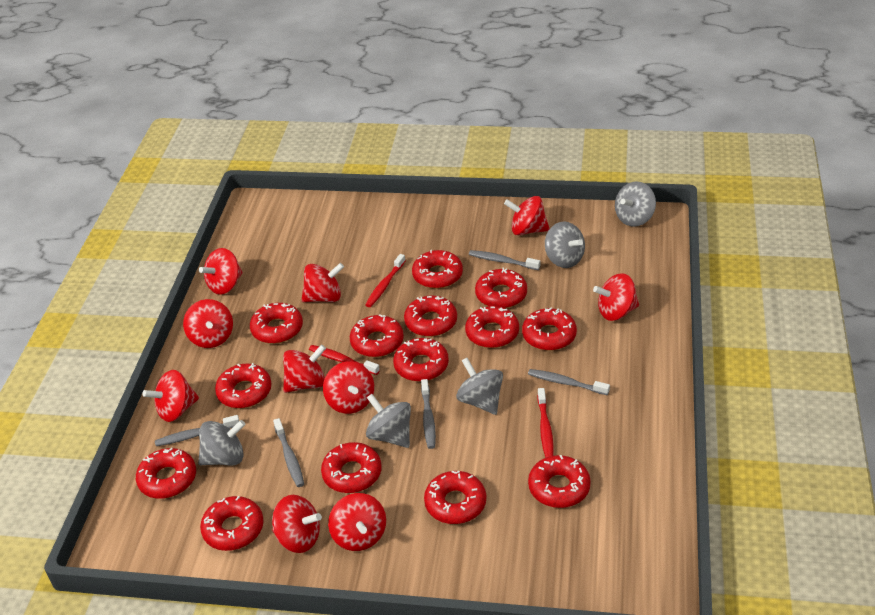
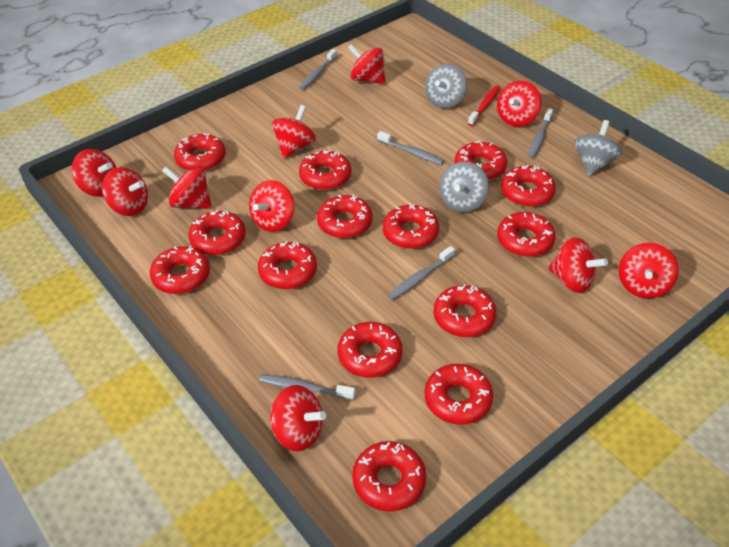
grey spinning top: 5 -> 3
red toothbrush: 3 -> 1

